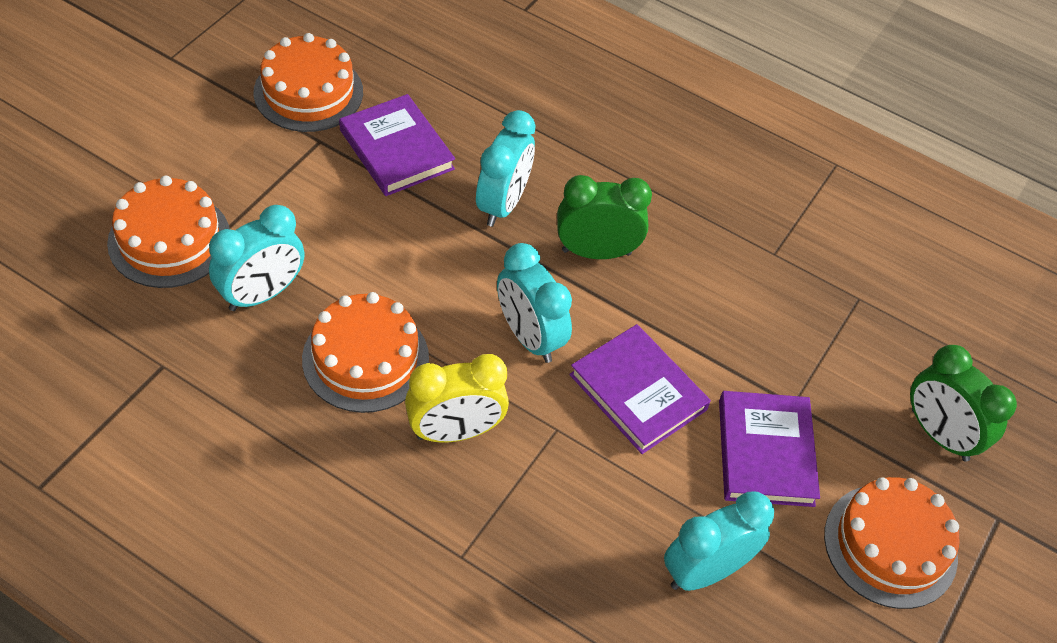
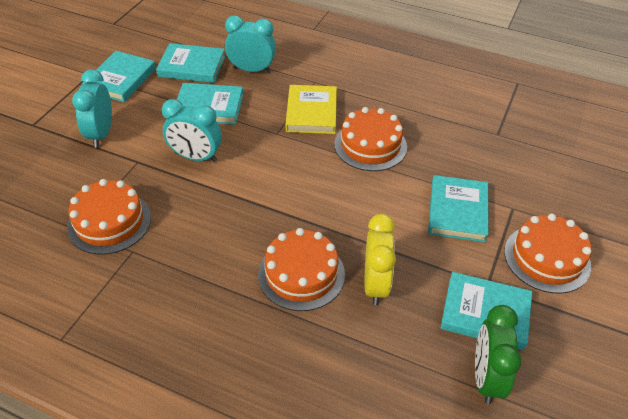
green clock: 2 -> 1
purple book: 3 -> 0
turquoise book: 0 -> 5
turquoise clock: 4 -> 3
yellow book: 0 -> 1

